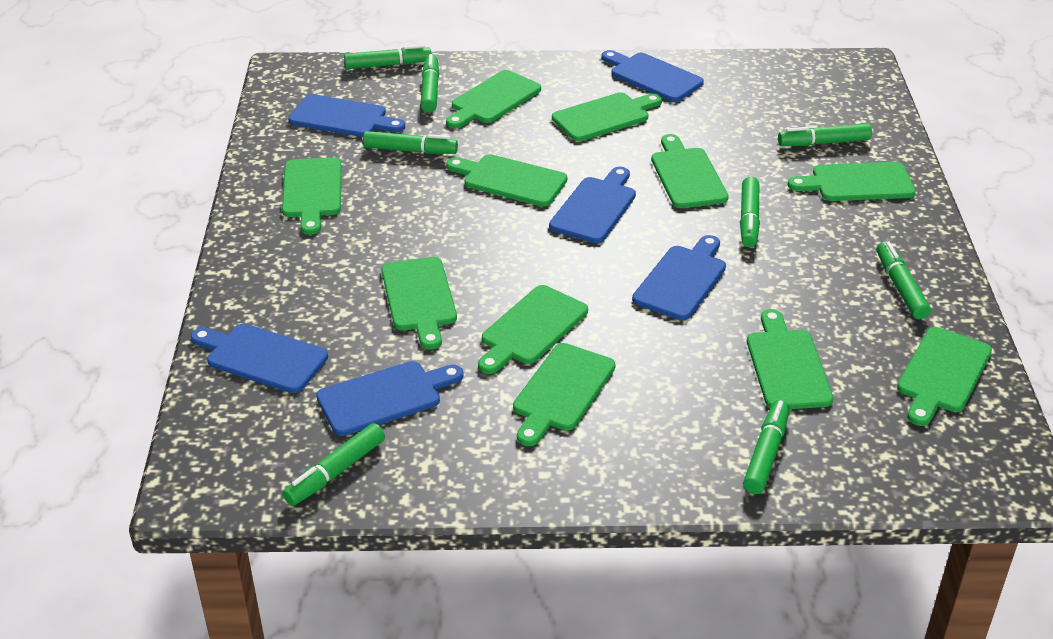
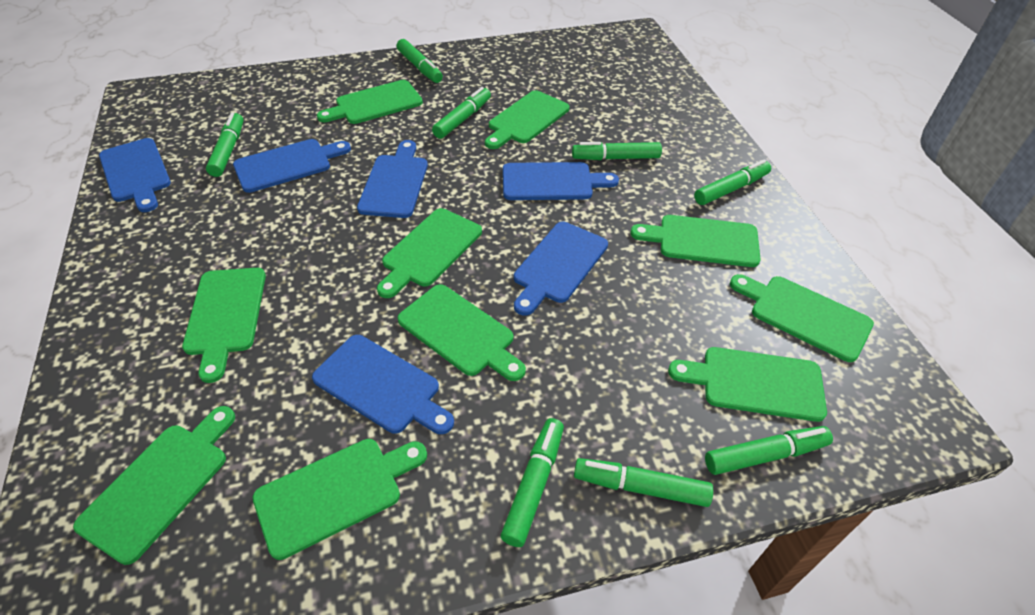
green cutting board: 11 -> 10

